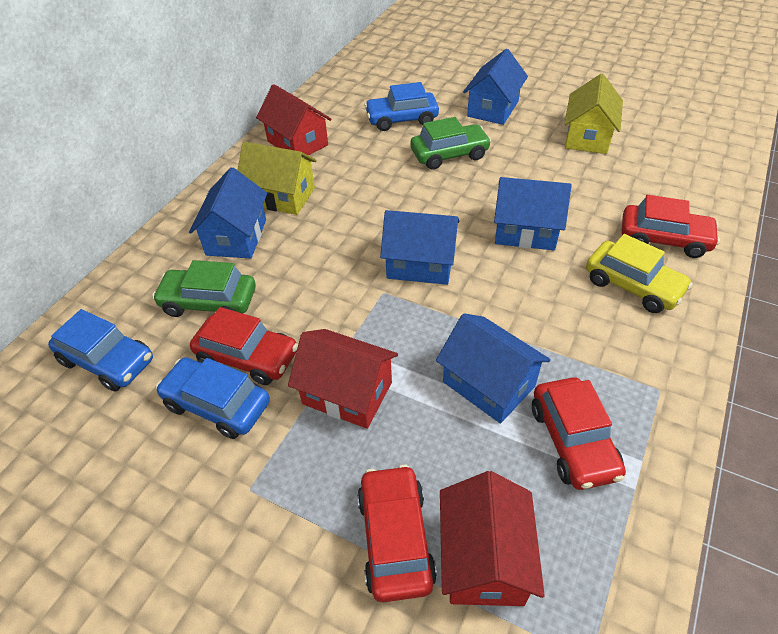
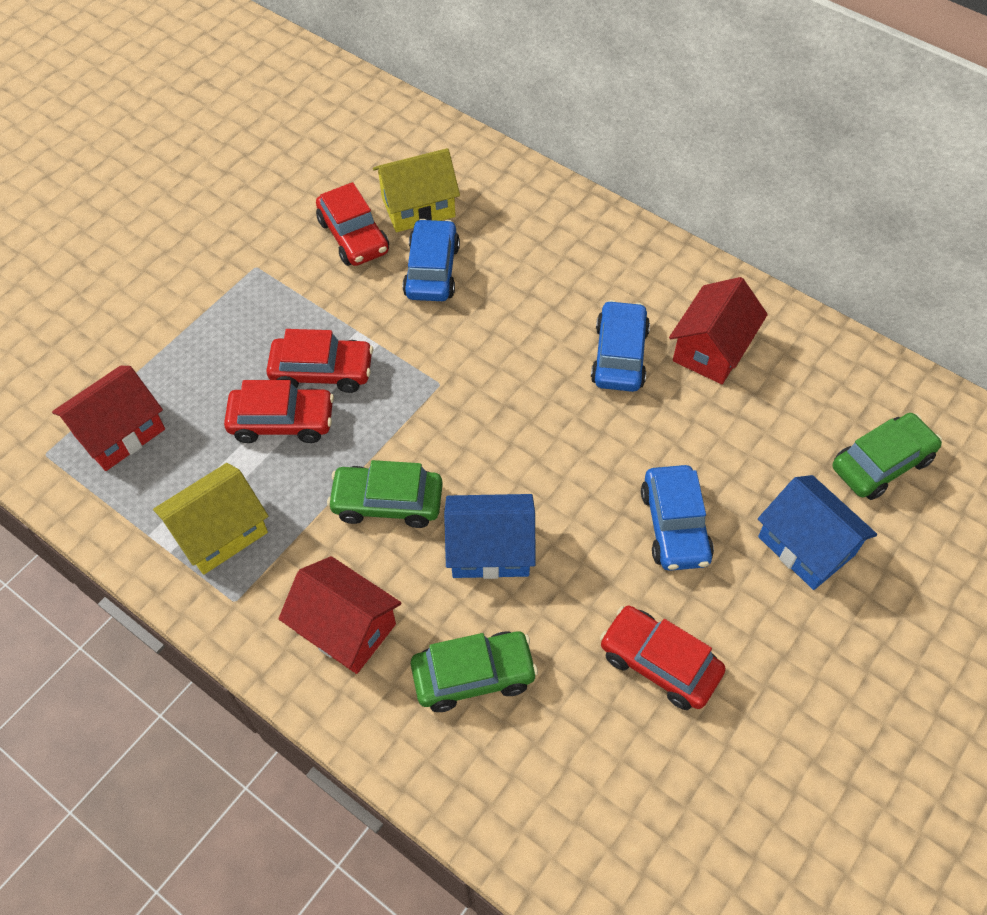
blue house: 5 -> 2
green car: 2 -> 3
yellow car: 1 -> 0

